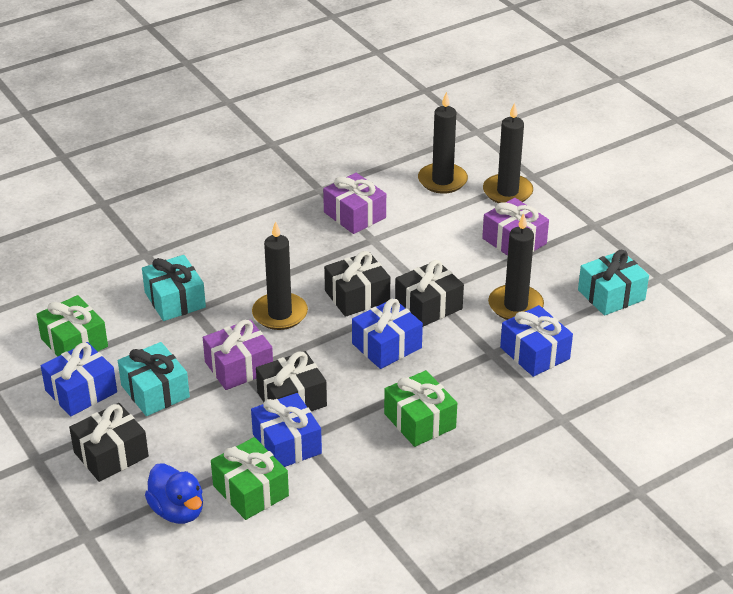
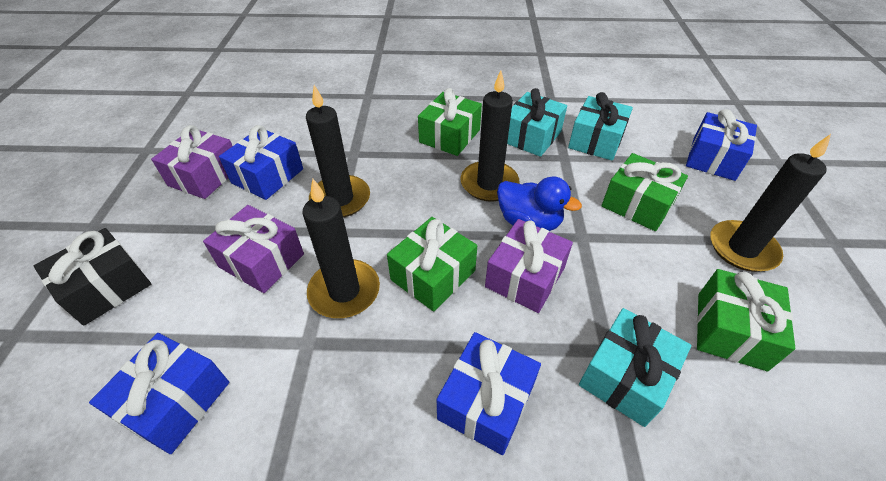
black gift: 4 -> 1
green gift: 3 -> 4

